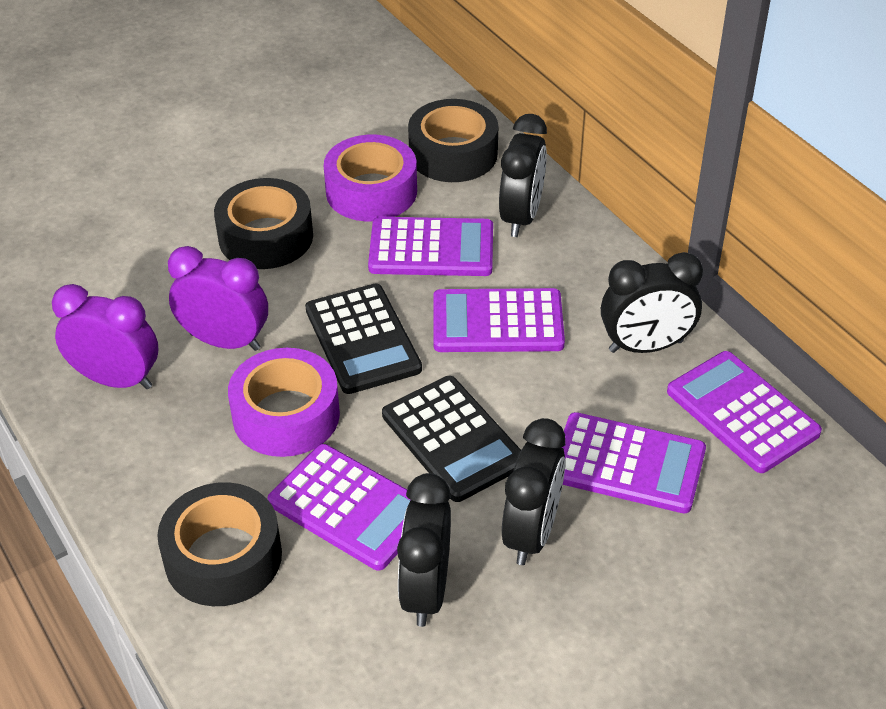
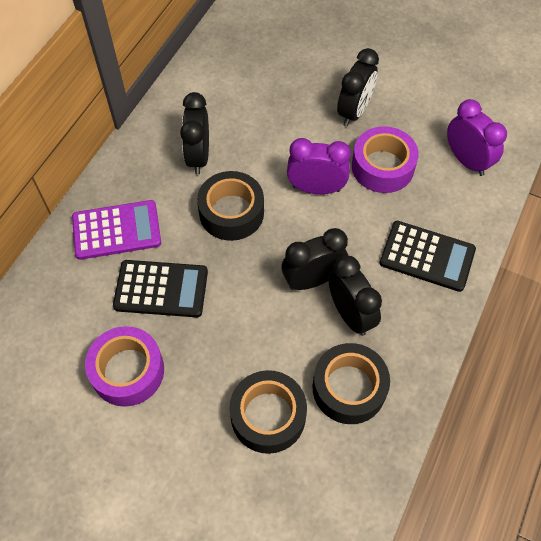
purple calculator: 5 -> 1

